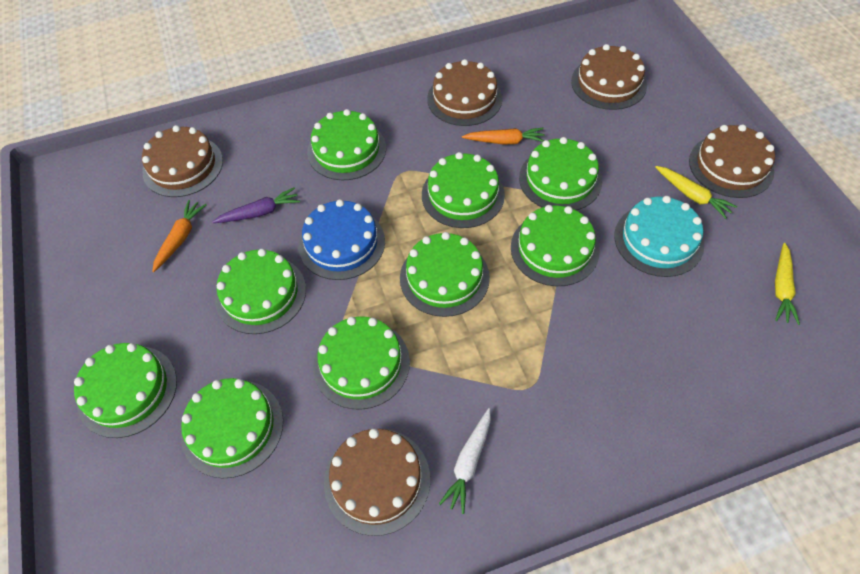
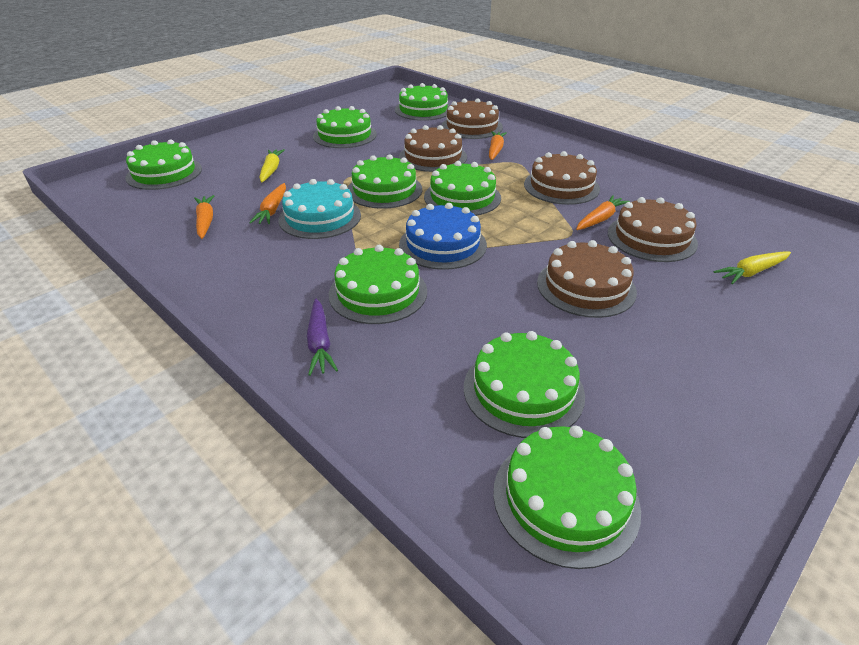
green cake: 9 -> 8
orange carrot: 2 -> 4
white carrot: 1 -> 0

